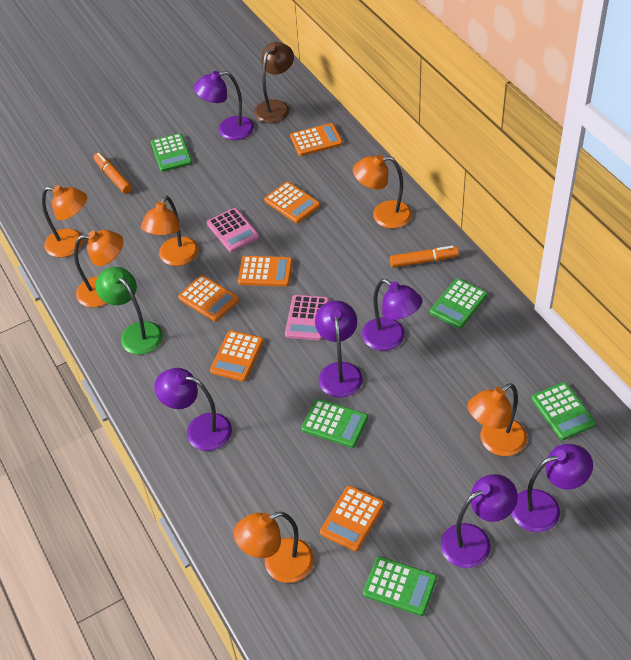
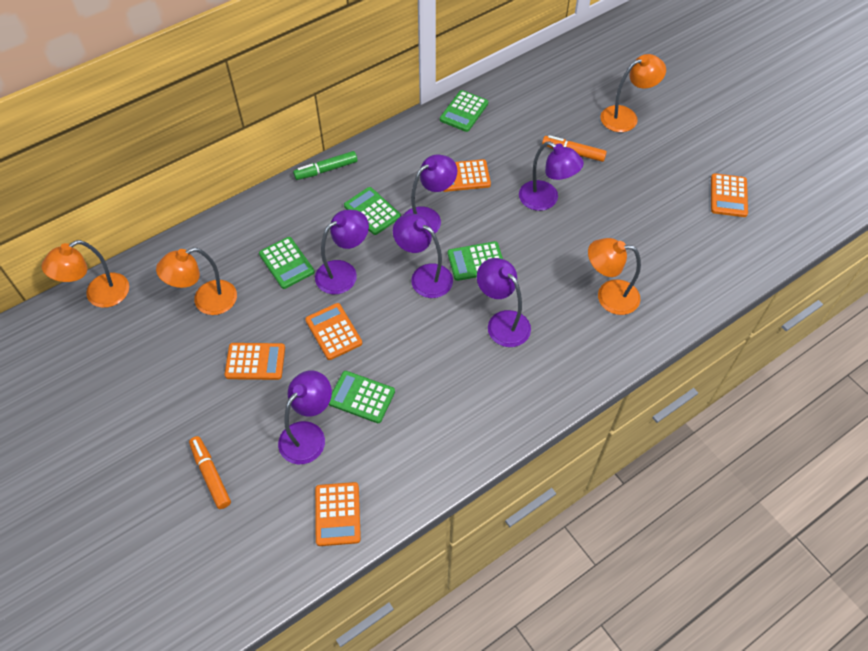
brown lamp: 1 -> 0
green lamp: 1 -> 0
green marker: 0 -> 1
orange calculator: 6 -> 5
orange lamp: 6 -> 4
pink calculator: 2 -> 0

